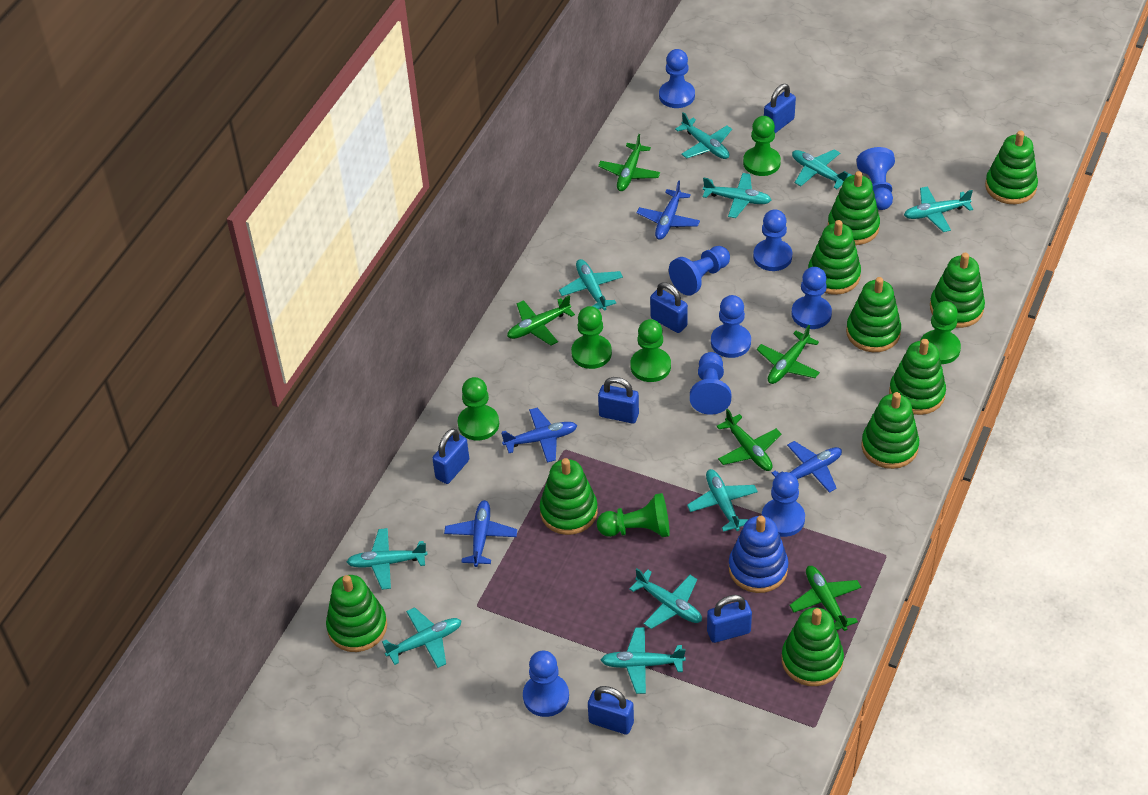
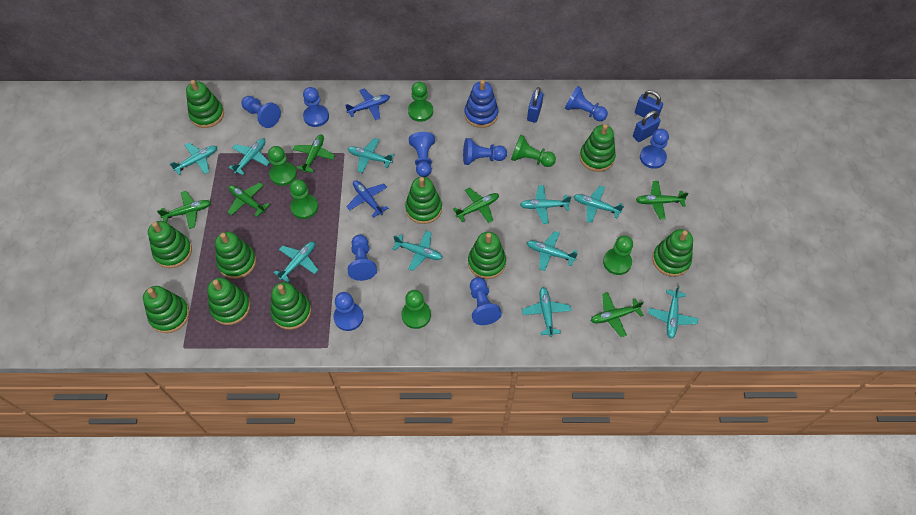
blue padlock: 6 -> 3
blue plane: 4 -> 2
green plane: 5 -> 6

